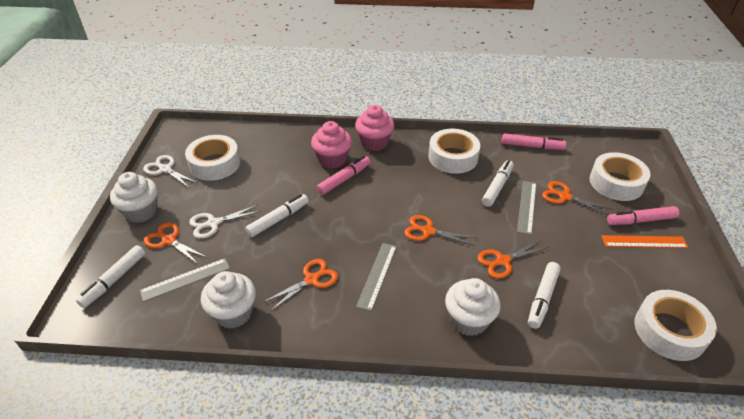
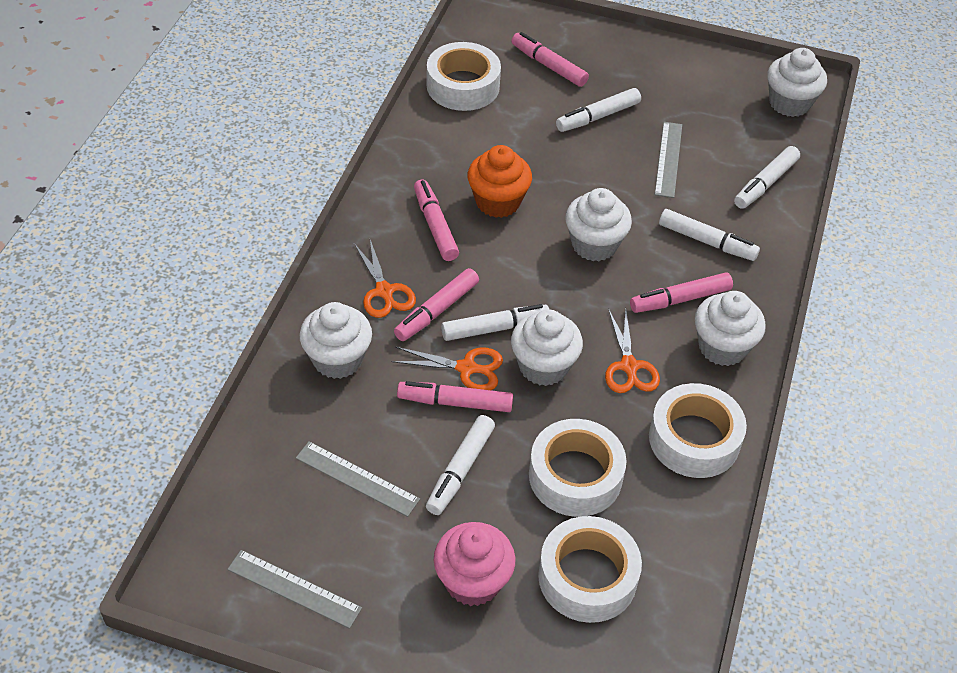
orange cupcake: 0 -> 1
orange ruler: 1 -> 0
orange scissors: 5 -> 3
pink cupcake: 2 -> 1
pink marker: 3 -> 5
white cupcake: 3 -> 5
white marker: 4 -> 5
white scissors: 2 -> 0

